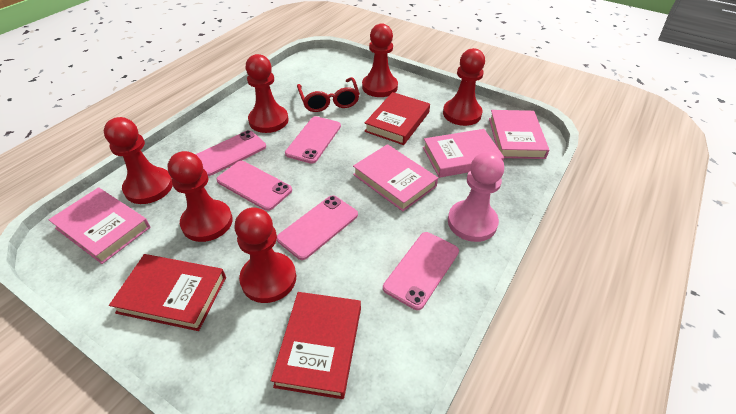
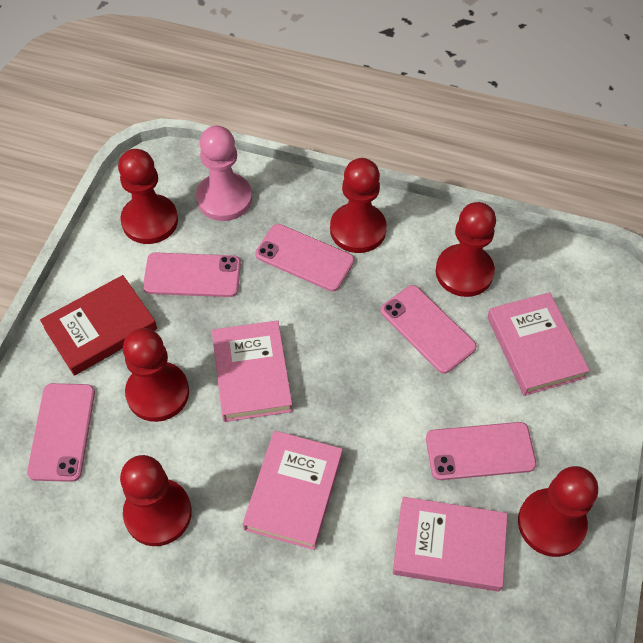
red book: 3 -> 1
red glasses: 1 -> 0

